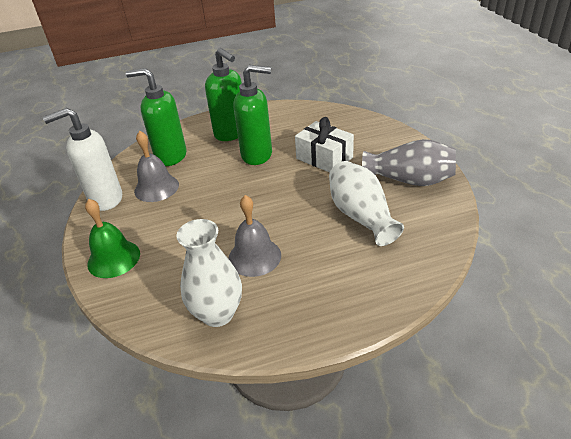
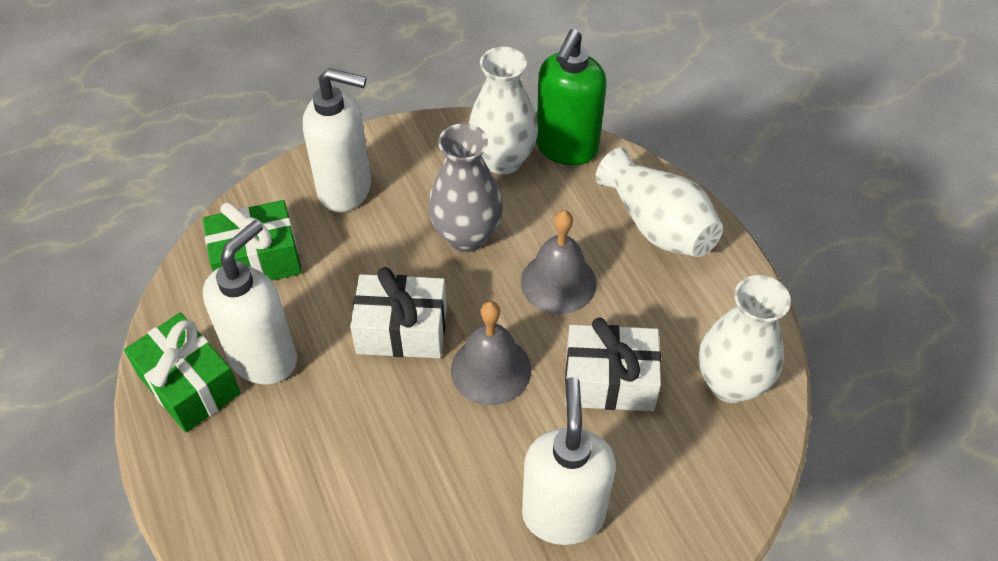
green bell: 1 -> 0
green gift: 0 -> 2
green soap dispenser: 3 -> 1
white gift: 1 -> 2
white soap dispenser: 1 -> 3
white vase: 2 -> 3

